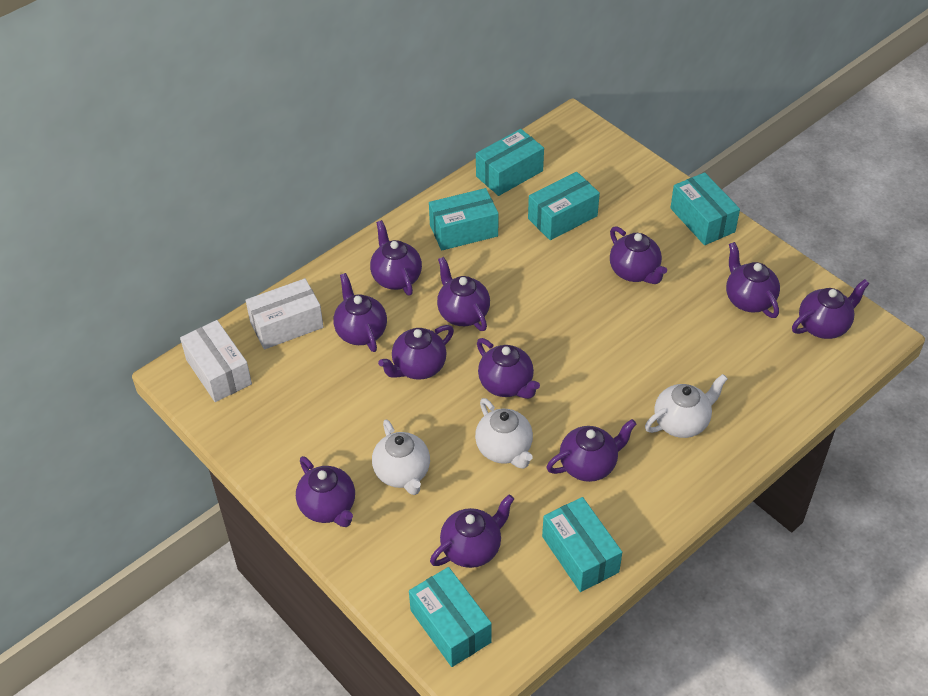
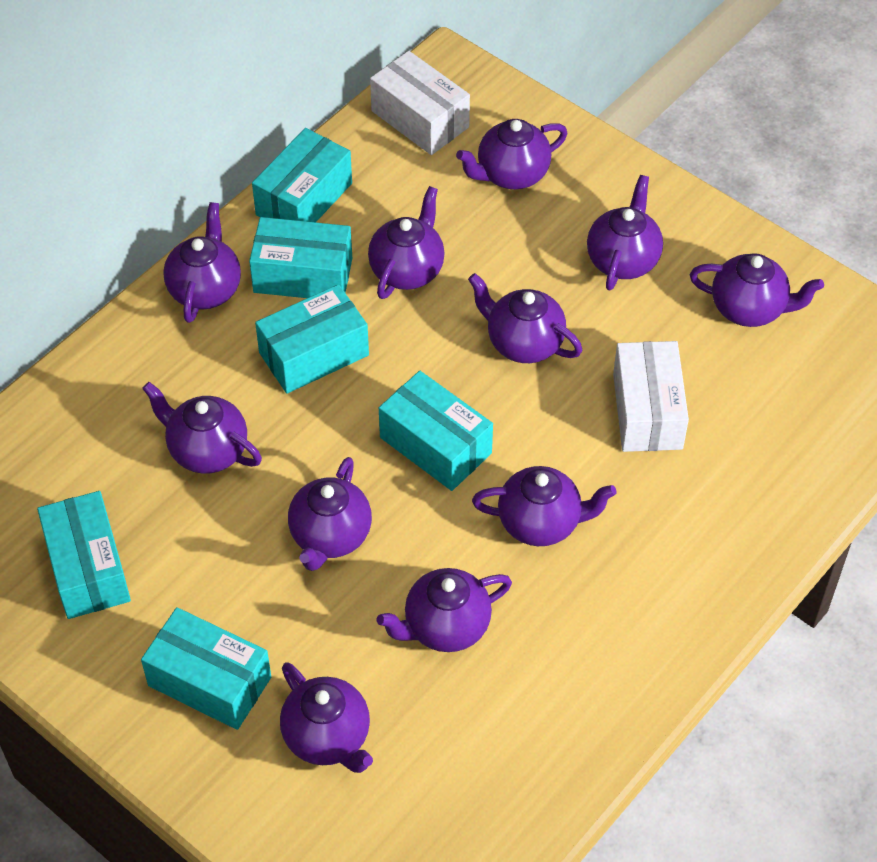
white teapot: 3 -> 0

